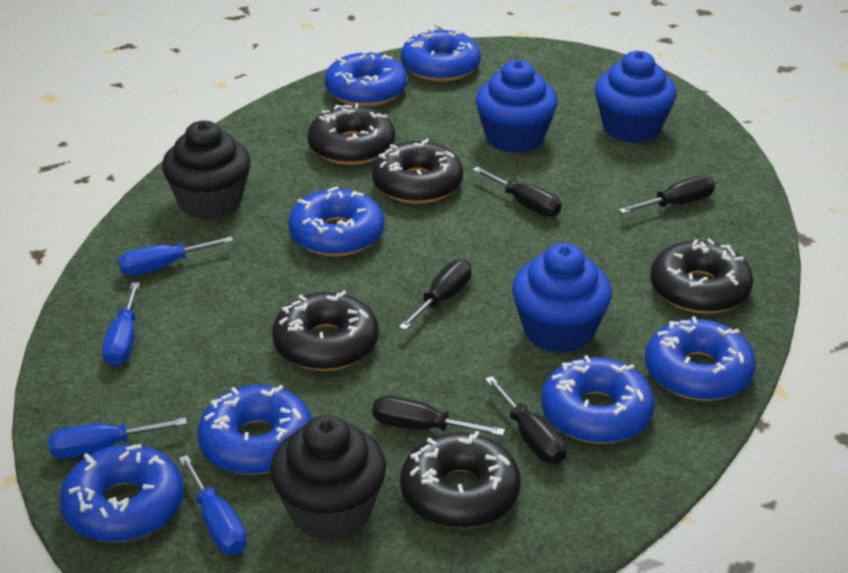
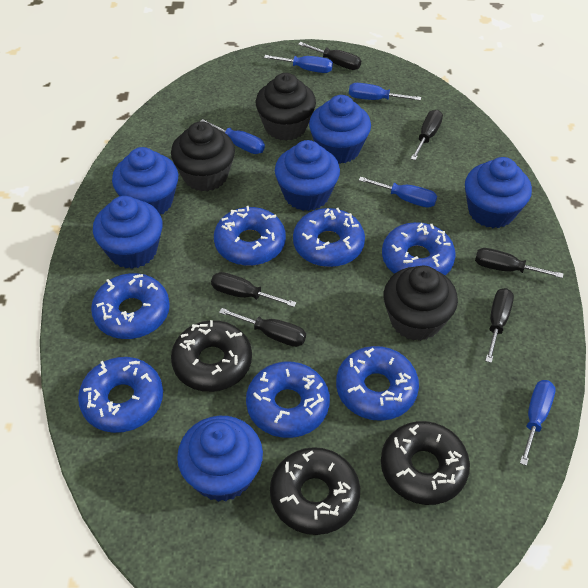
black cupcake: 2 -> 3
black donut: 5 -> 3
black screwdriver: 5 -> 6
blue cupcake: 3 -> 6
blue screwdriver: 4 -> 5

